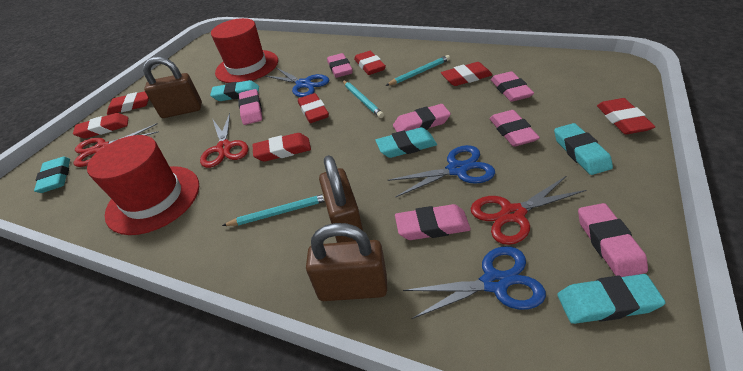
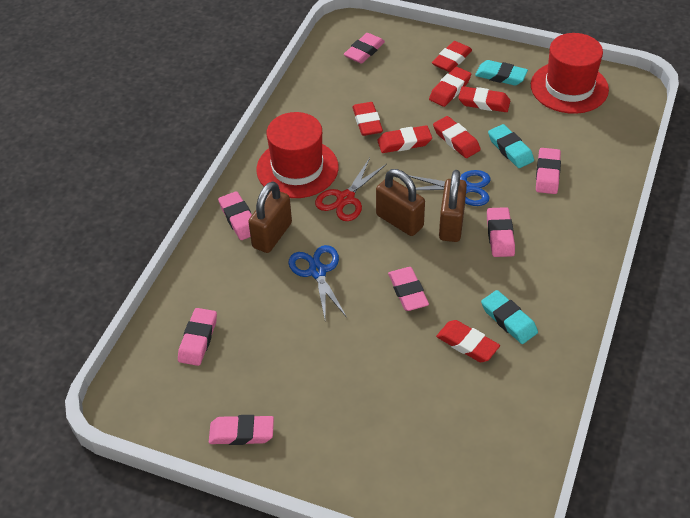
blue scissors: 3 -> 2
red scissors: 3 -> 1
turquoise eraser: 5 -> 3
turquoise pencil: 3 -> 0

